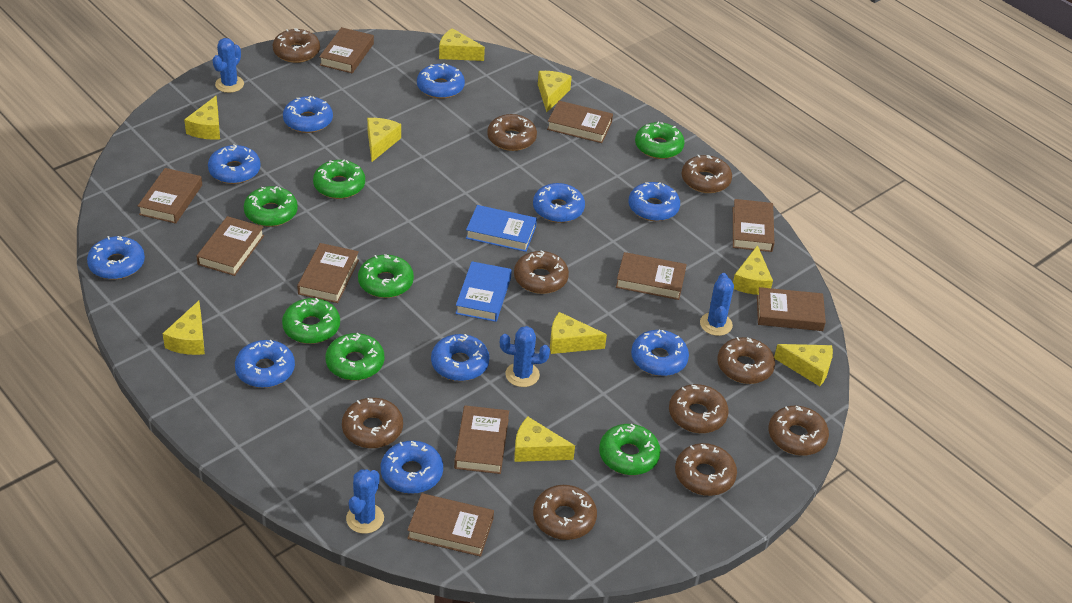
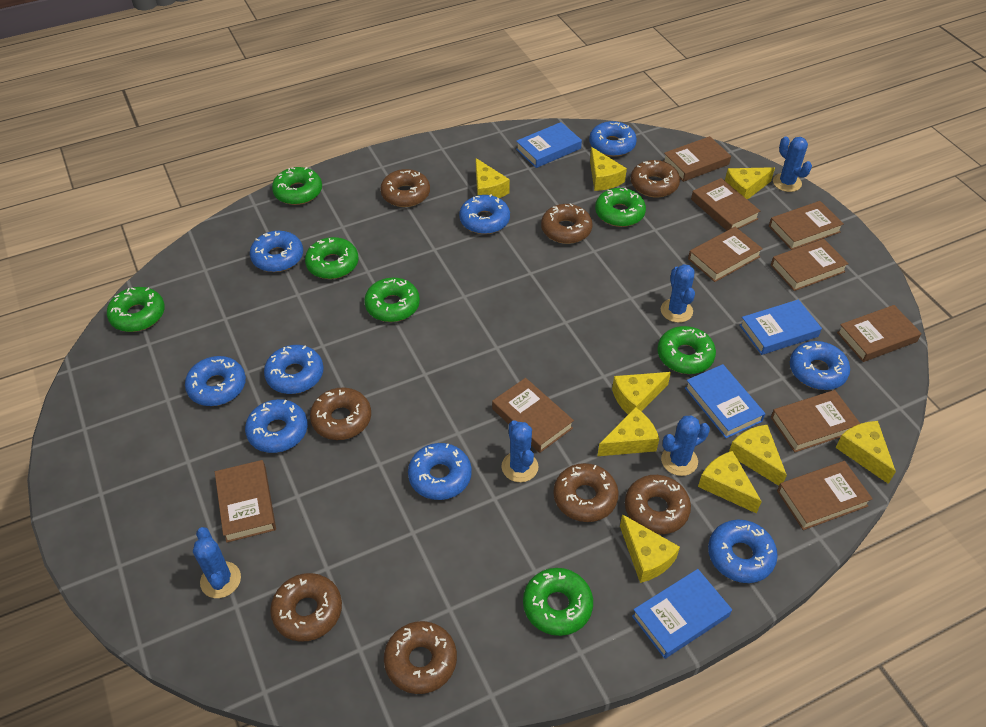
blue book: 2 -> 4
blue cactus: 4 -> 5
blue donut: 10 -> 9
brown donut: 10 -> 8

